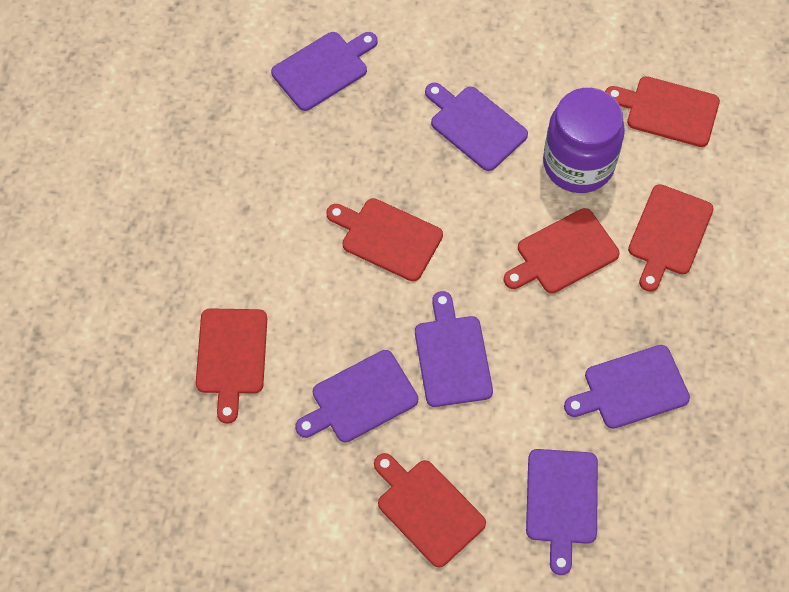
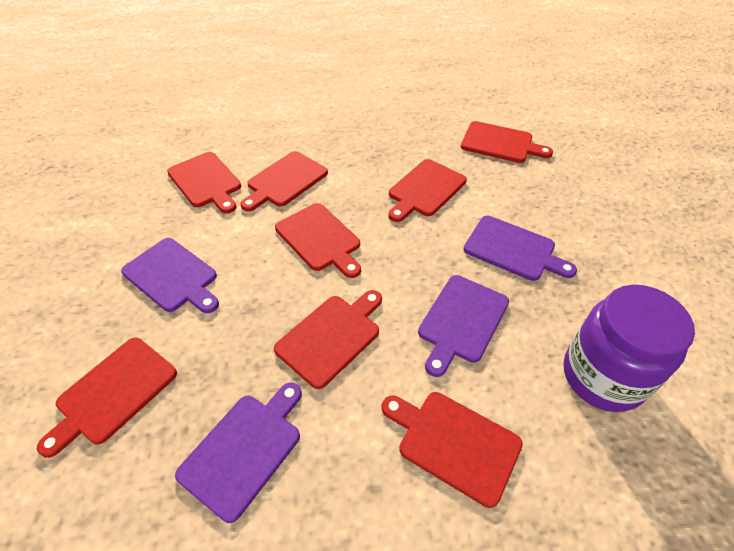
purple cutting board: 6 -> 4
red cutting board: 6 -> 8

